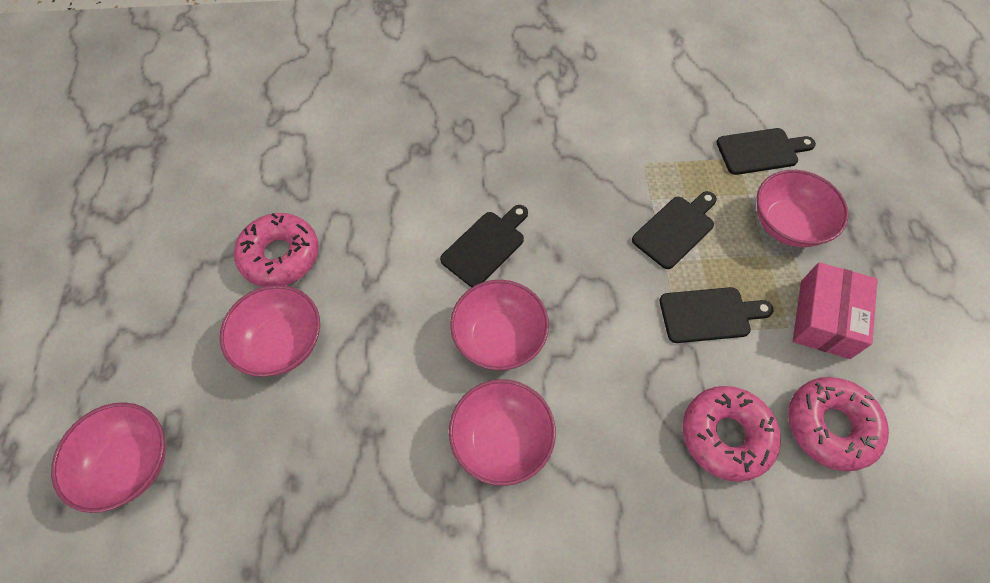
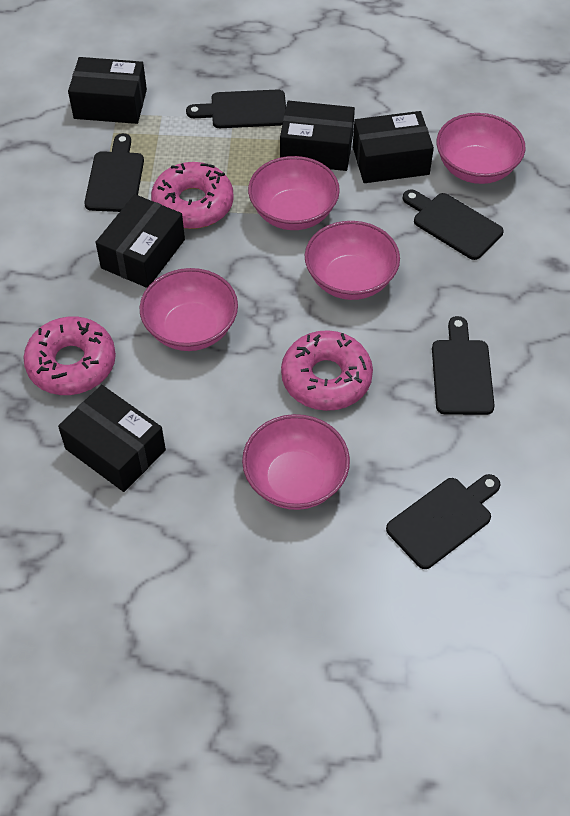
black box: 0 -> 5
black cutting board: 4 -> 5
pink box: 1 -> 0

